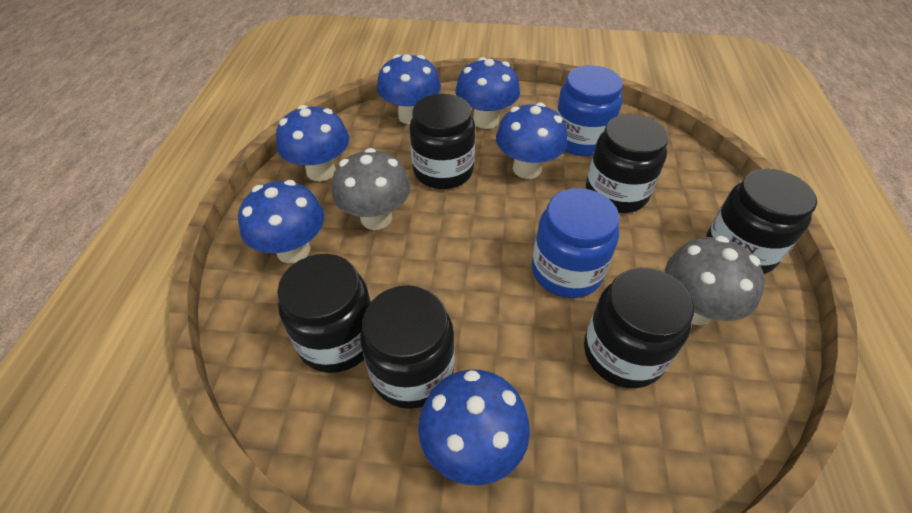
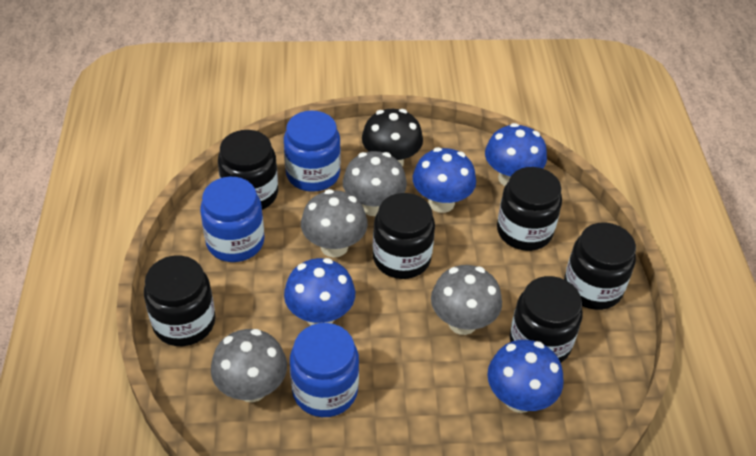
black mushroom: 0 -> 1
blue jar: 2 -> 3
blue mushroom: 6 -> 4
grey mushroom: 2 -> 4

